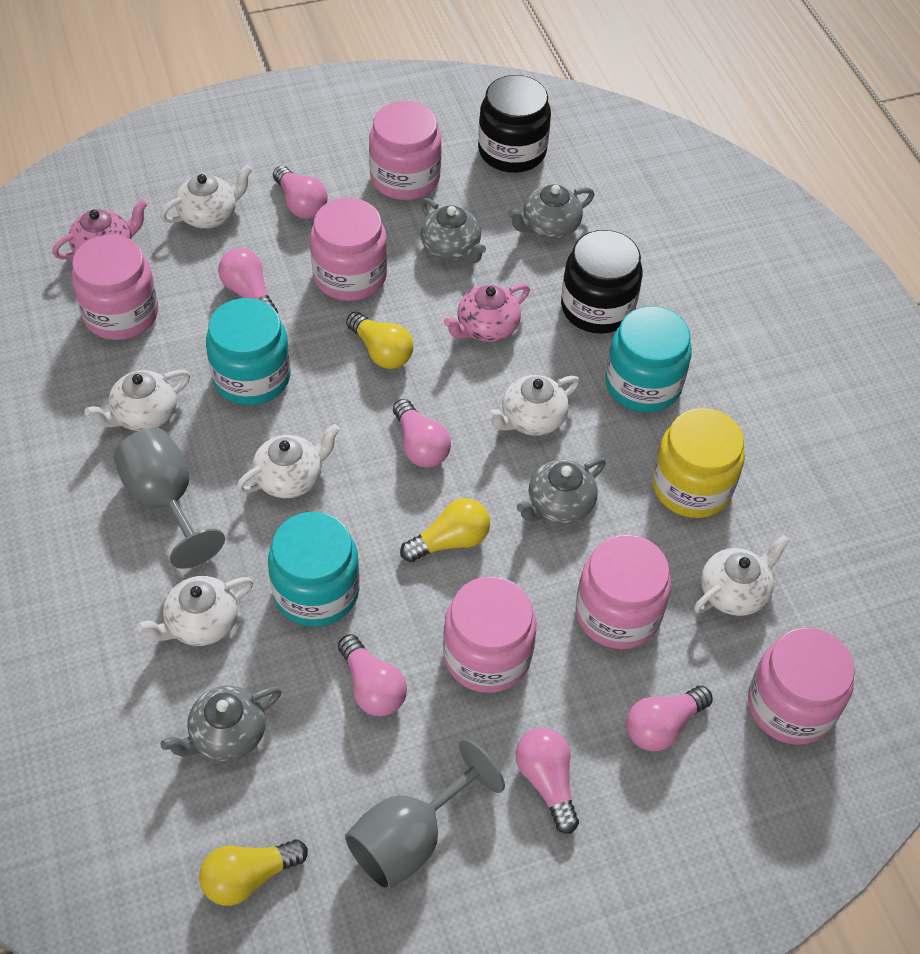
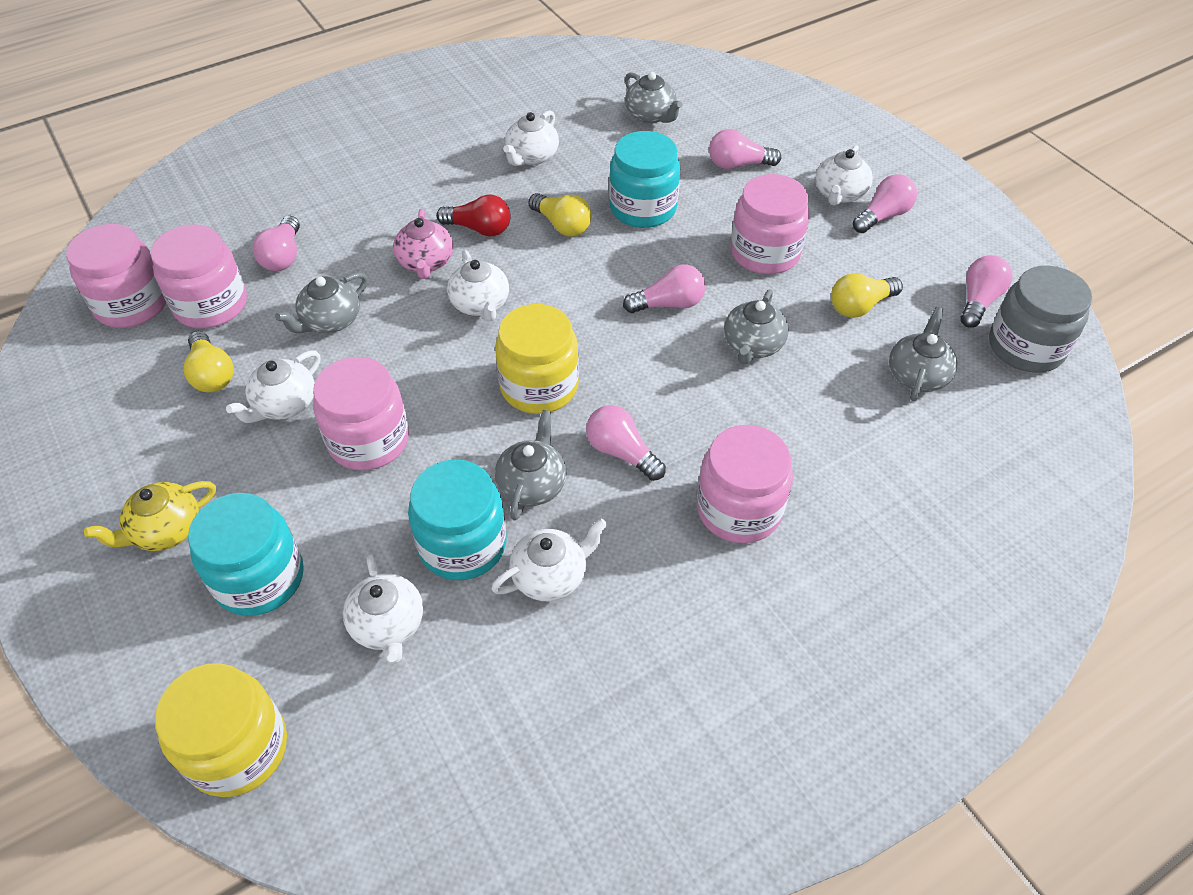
black jar: 2 -> 0
grey goblet: 2 -> 0
grey jar: 0 -> 1
grey teapot: 4 -> 5
pink jar: 6 -> 5
pink teapot: 2 -> 1
red light bulb: 0 -> 1
yellow jar: 1 -> 2
yellow teapot: 0 -> 1

